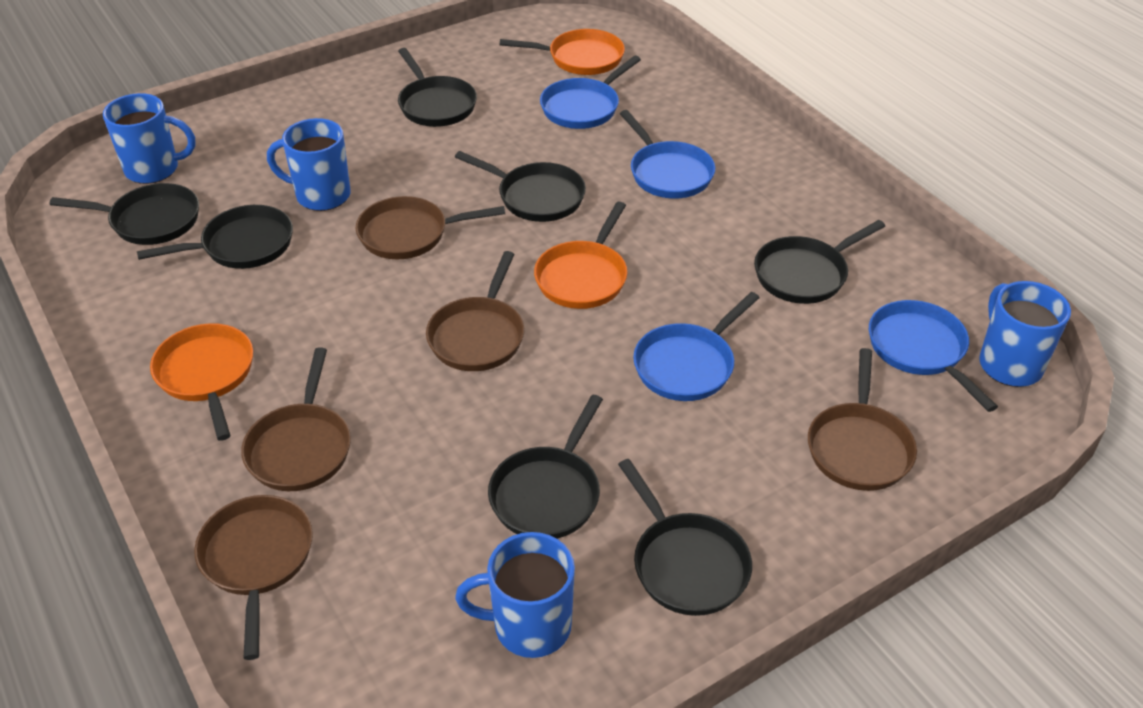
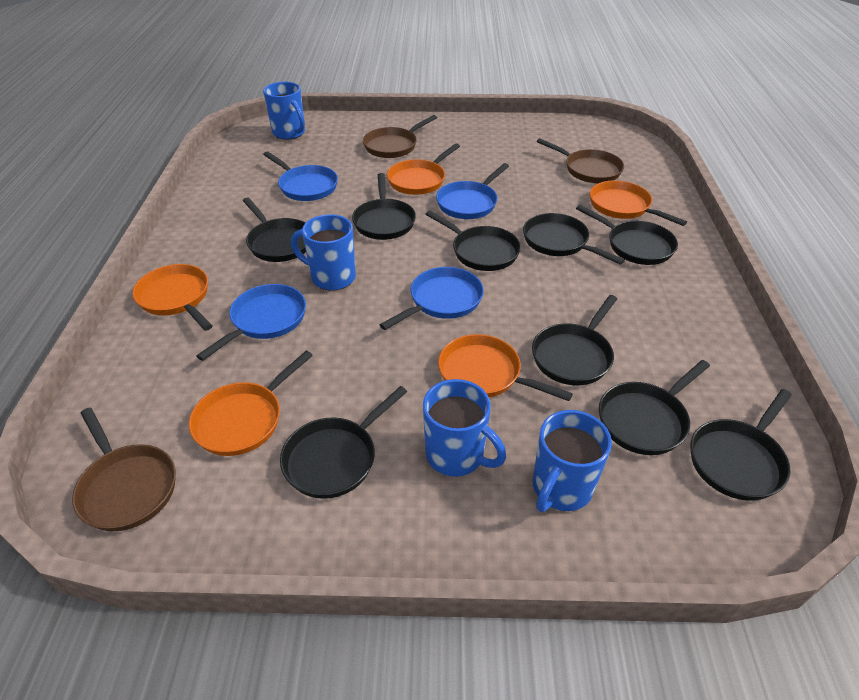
black pan: 7 -> 9
brown pan: 5 -> 3
orange pan: 3 -> 5

